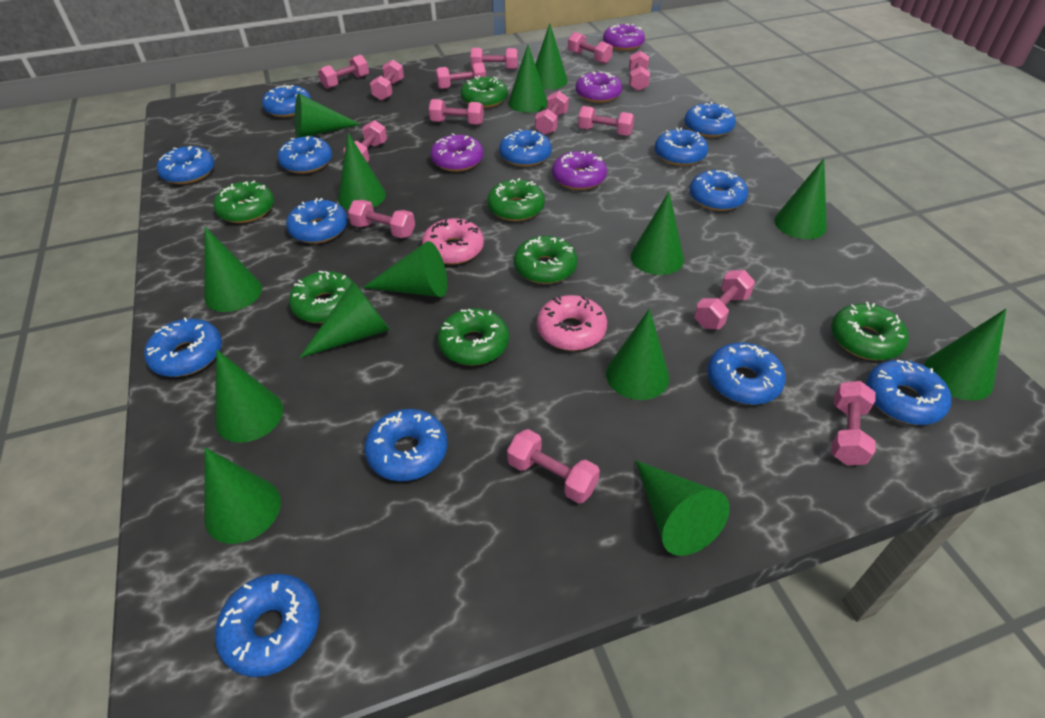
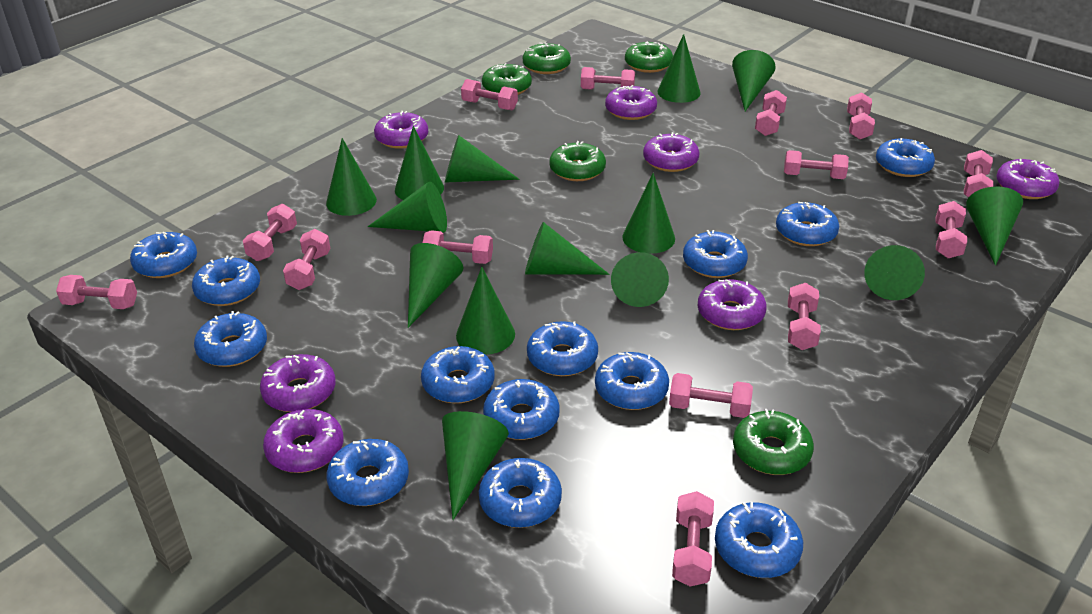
green donut: 7 -> 5
pink donut: 2 -> 0
purple donut: 4 -> 7

